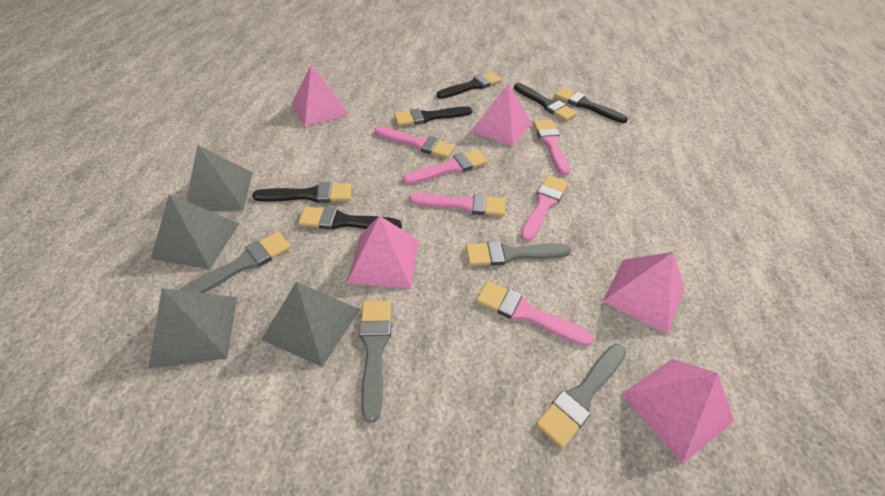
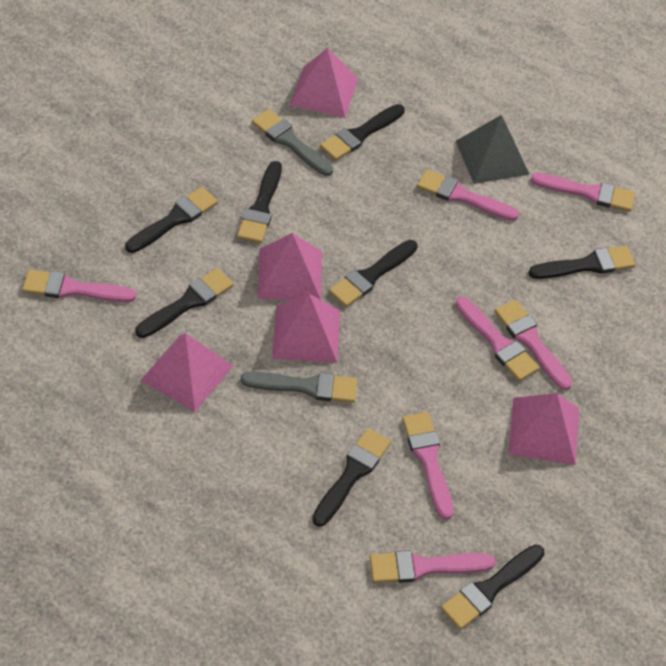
black brush: 6 -> 8
grey brush: 4 -> 2
grey pyramid: 4 -> 1
pink brush: 6 -> 7

